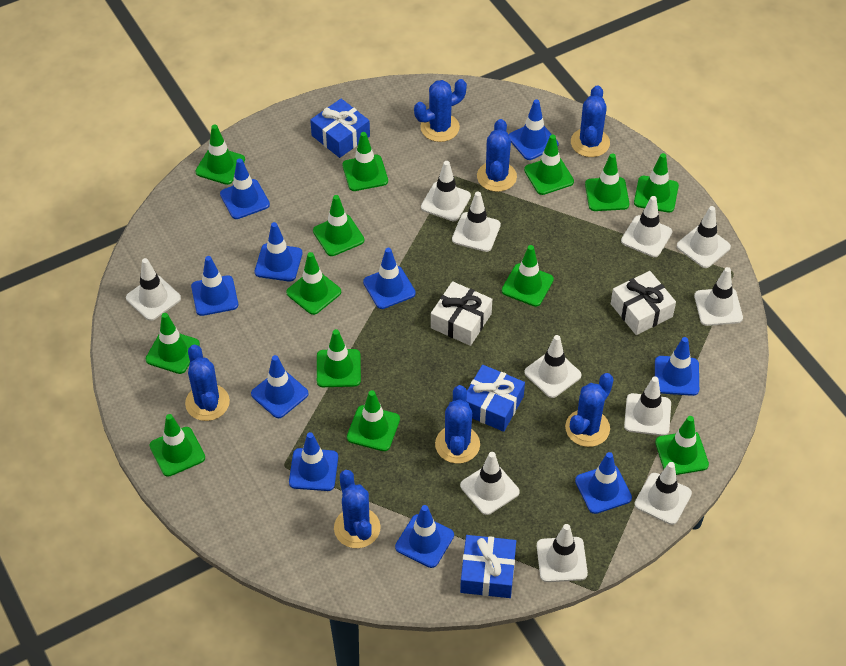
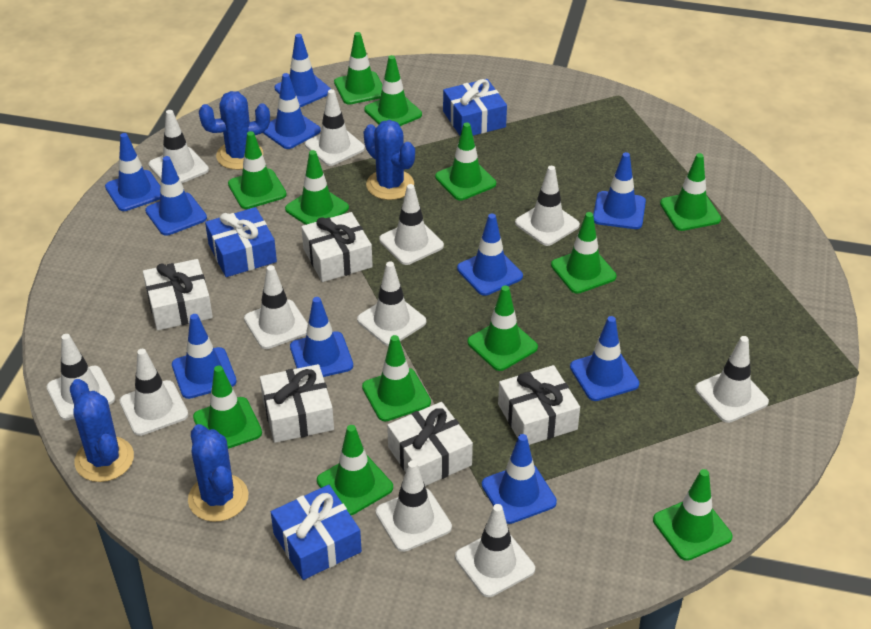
blue cactus: 7 -> 4
green traffic cone: 13 -> 12
white gift: 2 -> 5

